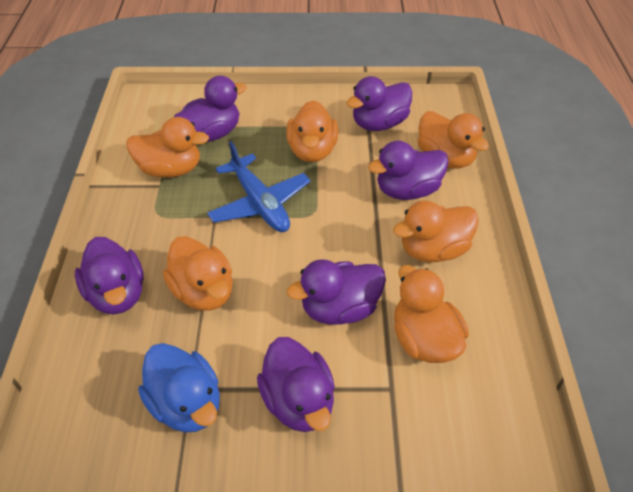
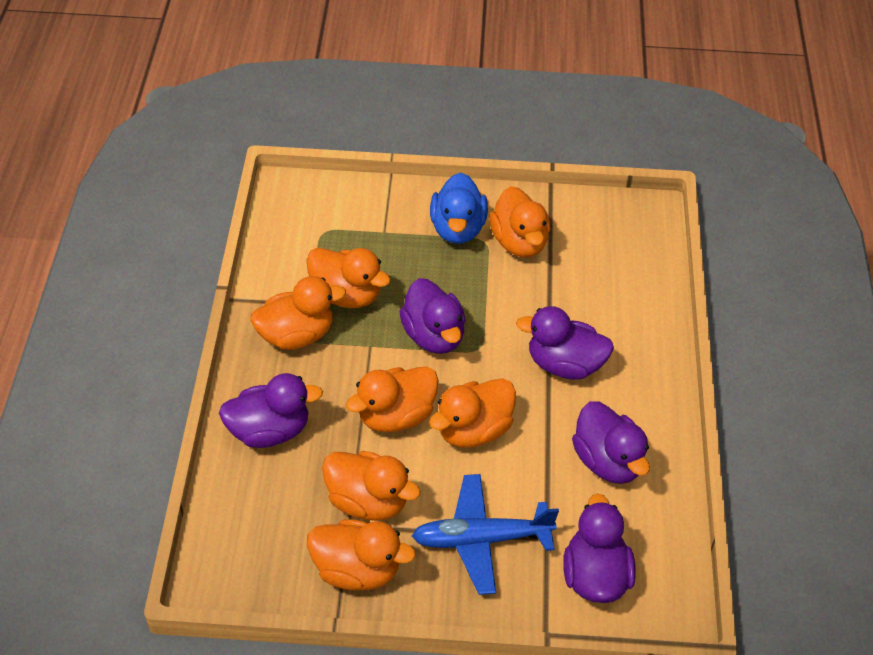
orange duck: 6 -> 7
purple duck: 6 -> 5

